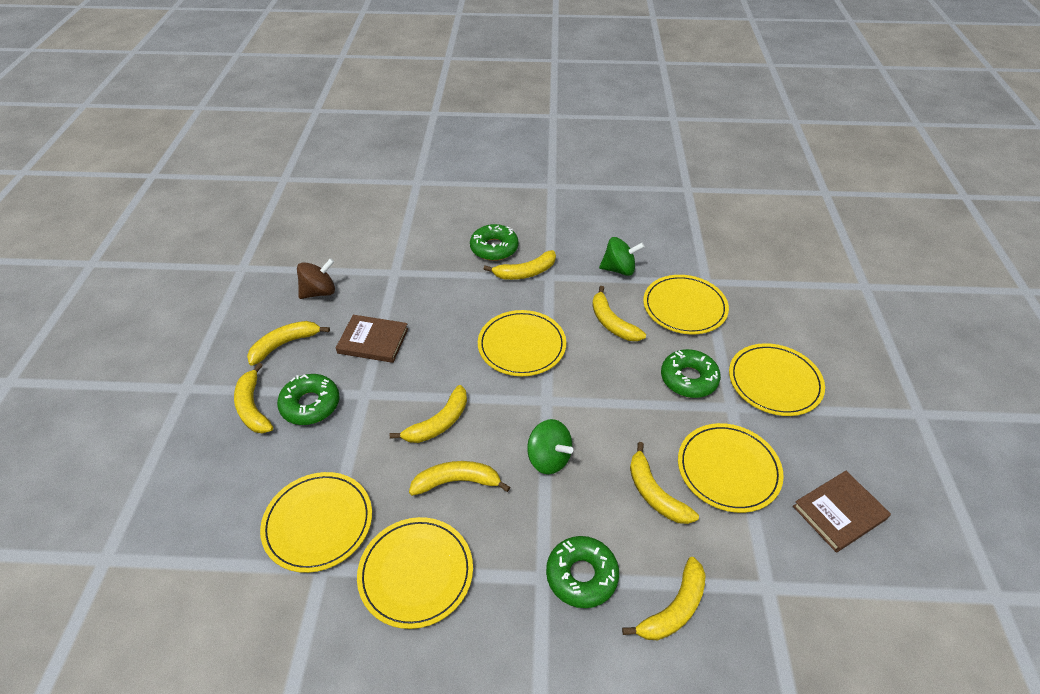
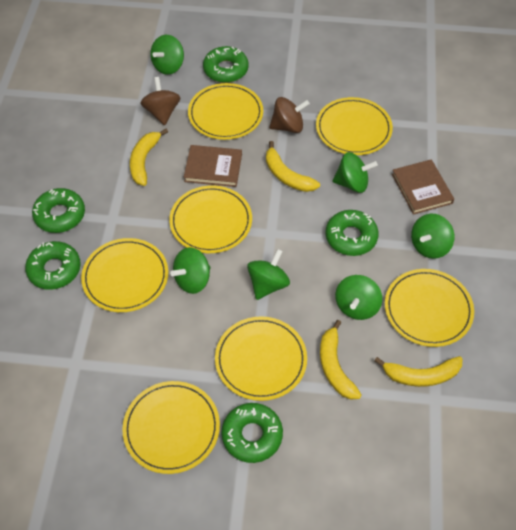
brown spinning top: 1 -> 2
green donut: 4 -> 5
green spinning top: 2 -> 6
yellow banana: 8 -> 4
yellow plate: 6 -> 7

